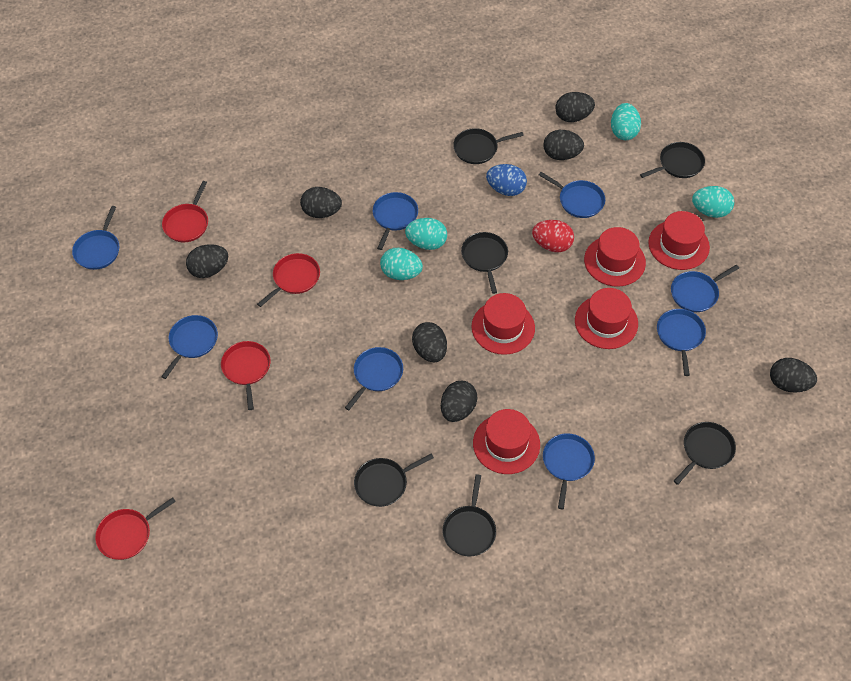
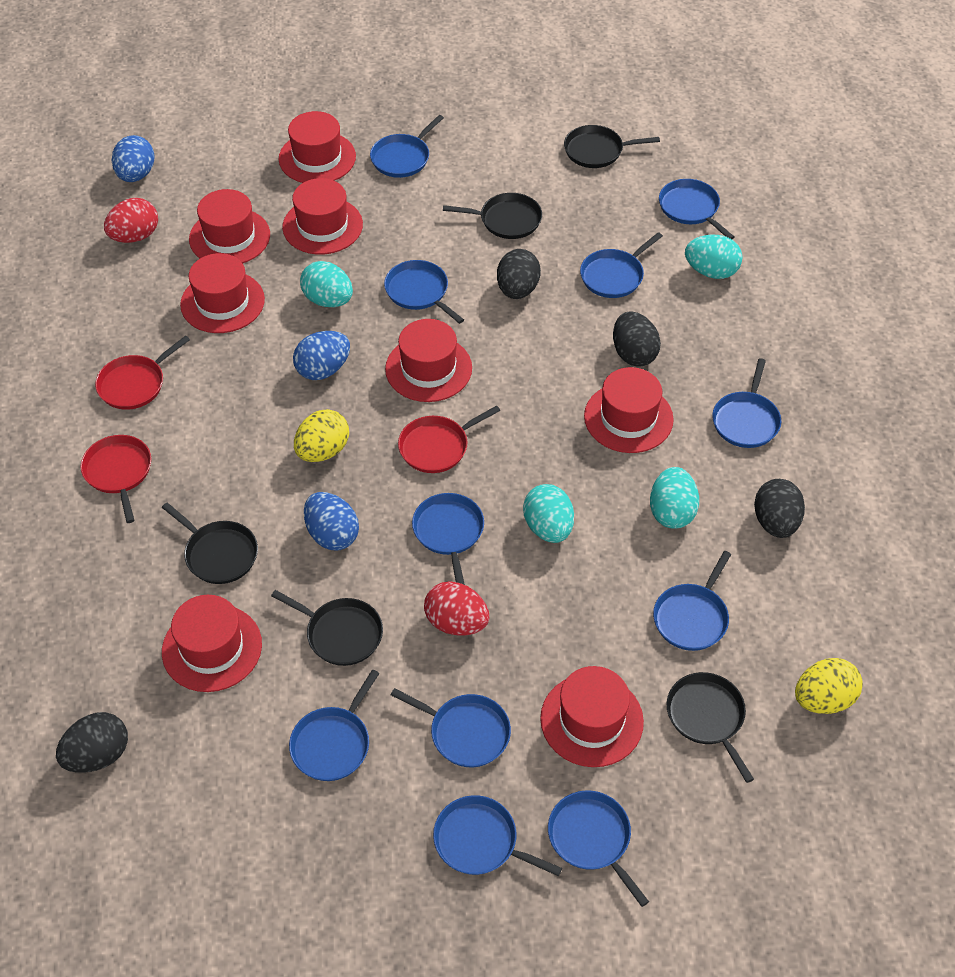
black egg: 7 -> 4
black pan: 6 -> 5
blue egg: 1 -> 3
blue pan: 8 -> 11
red egg: 1 -> 2
red hat: 5 -> 8
red pan: 4 -> 3
yellow egg: 0 -> 2

